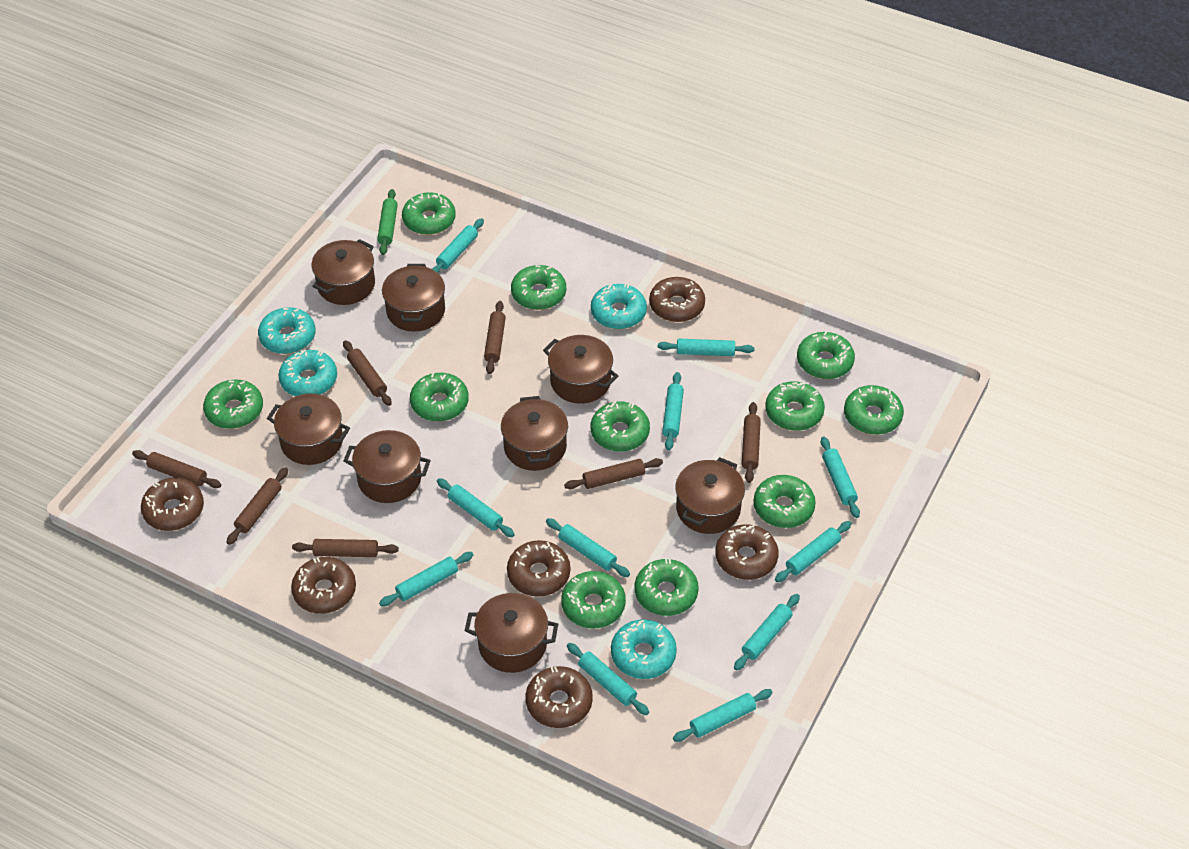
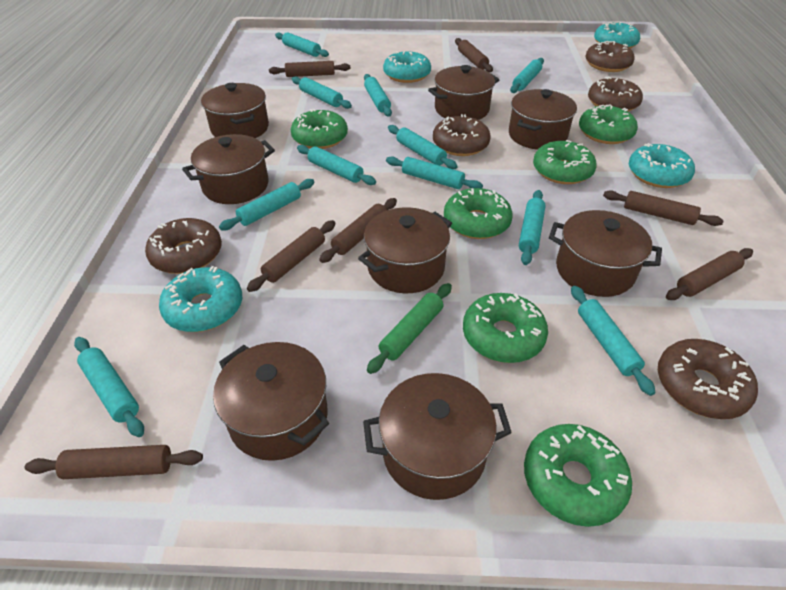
brown donut: 6 -> 5
green donut: 11 -> 6

